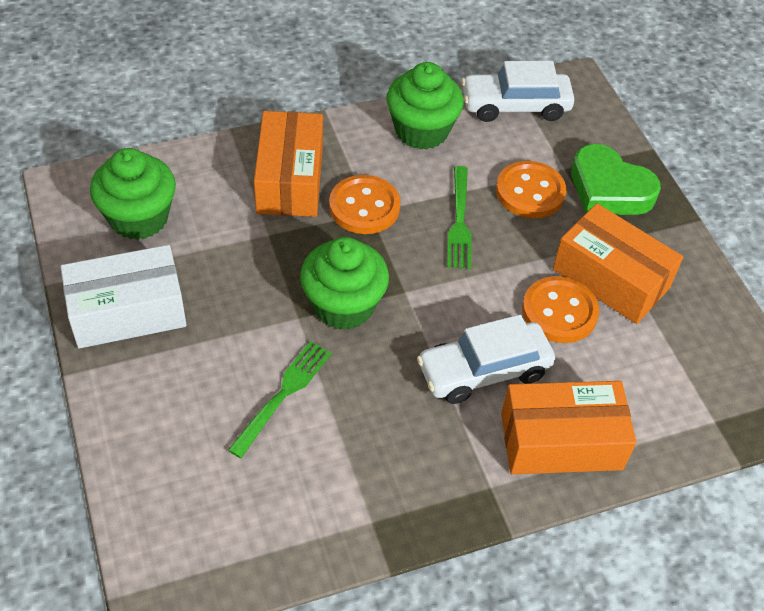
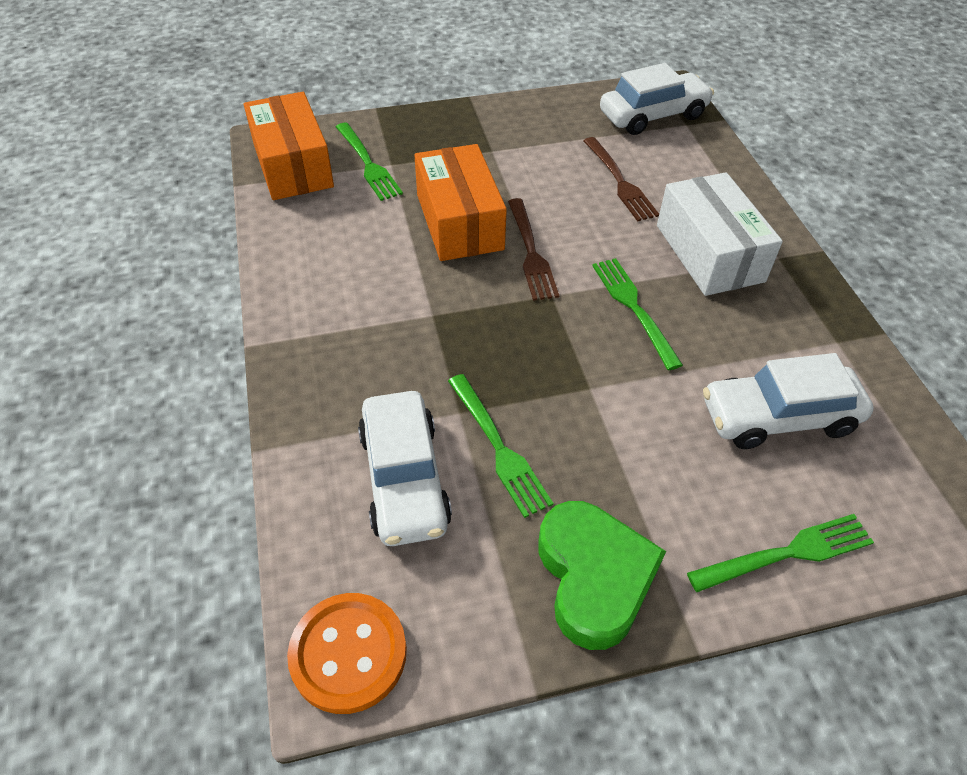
brown fork: 0 -> 2
green cupcake: 3 -> 0
green fork: 2 -> 4
orange box: 3 -> 2
orange button: 3 -> 1
white car: 2 -> 3

